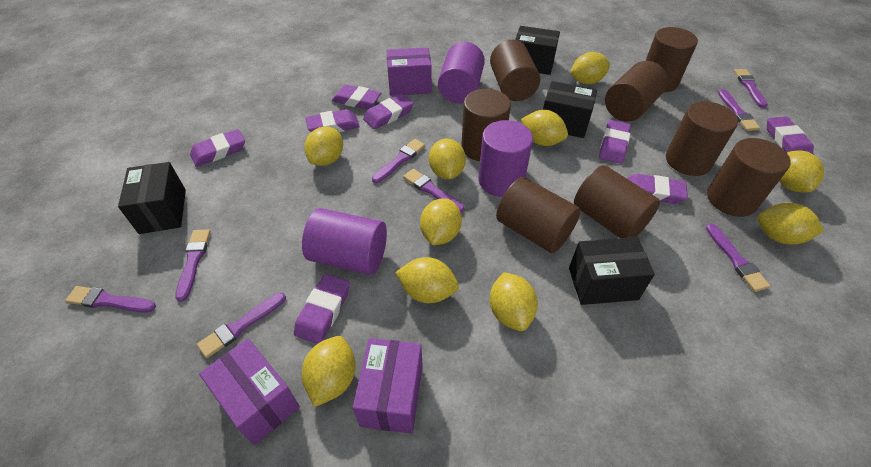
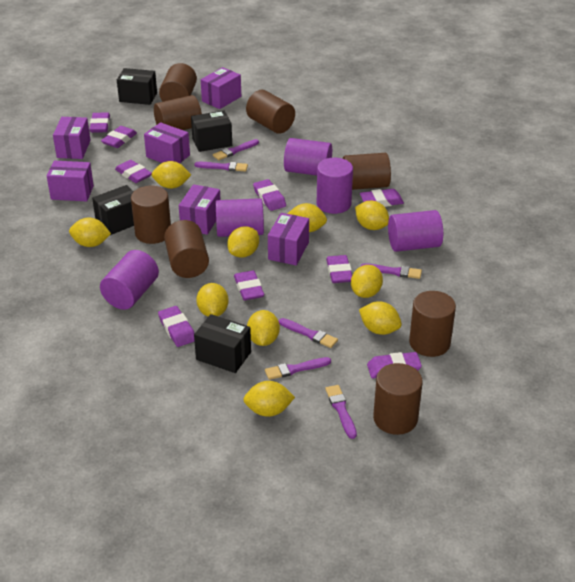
purple box: 3 -> 6
purple brush: 8 -> 6
purple cylinder: 3 -> 5
purple eraser: 8 -> 9

